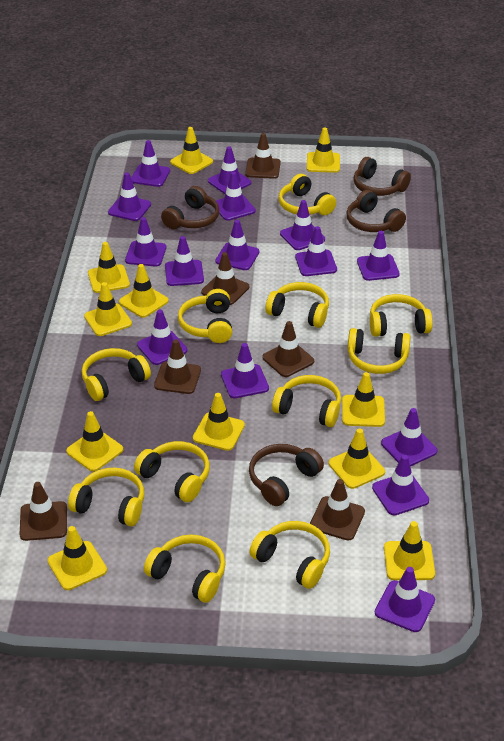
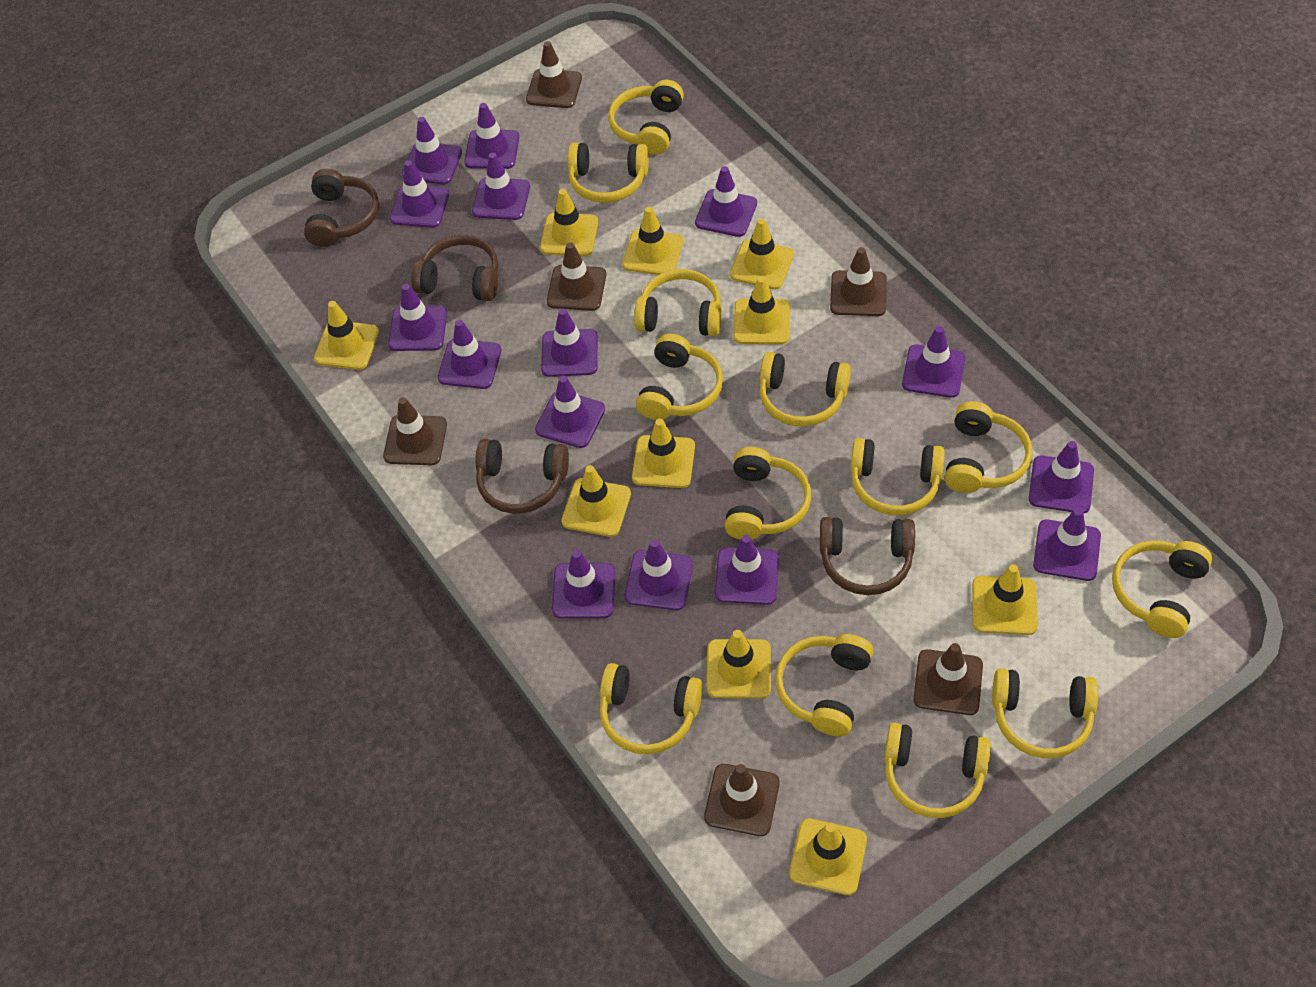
yellow headphones: 11 -> 13
yellow traffic cone: 11 -> 10

